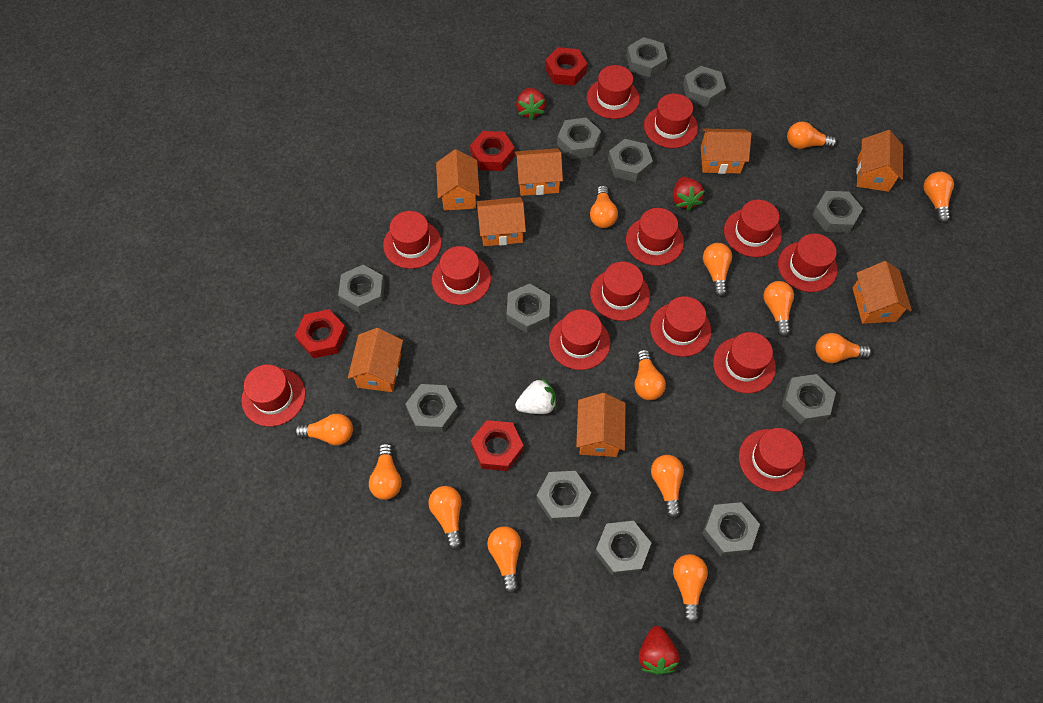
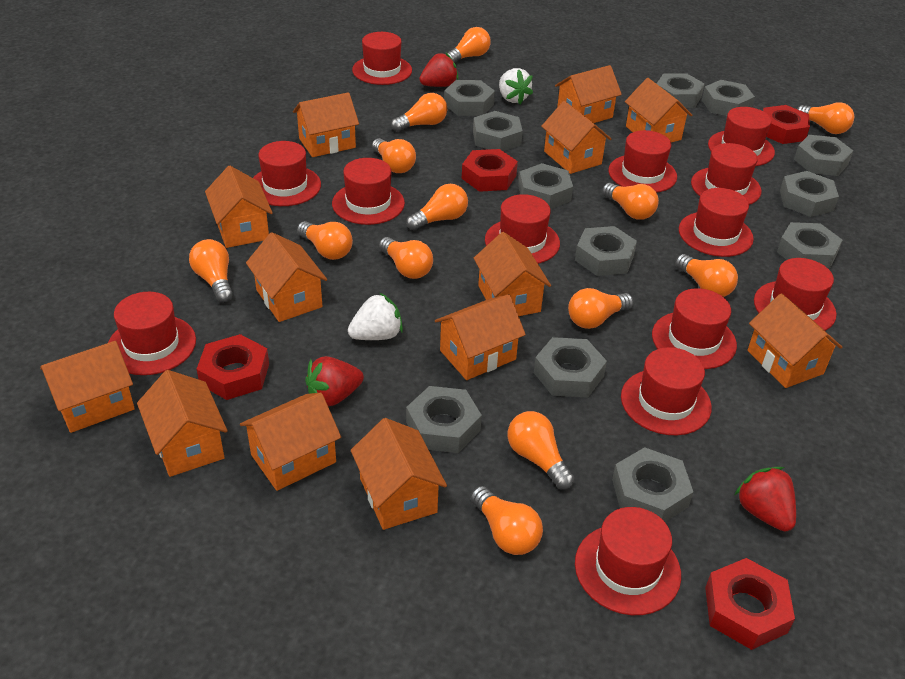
orange house: 8 -> 13
white strawberry: 1 -> 2

